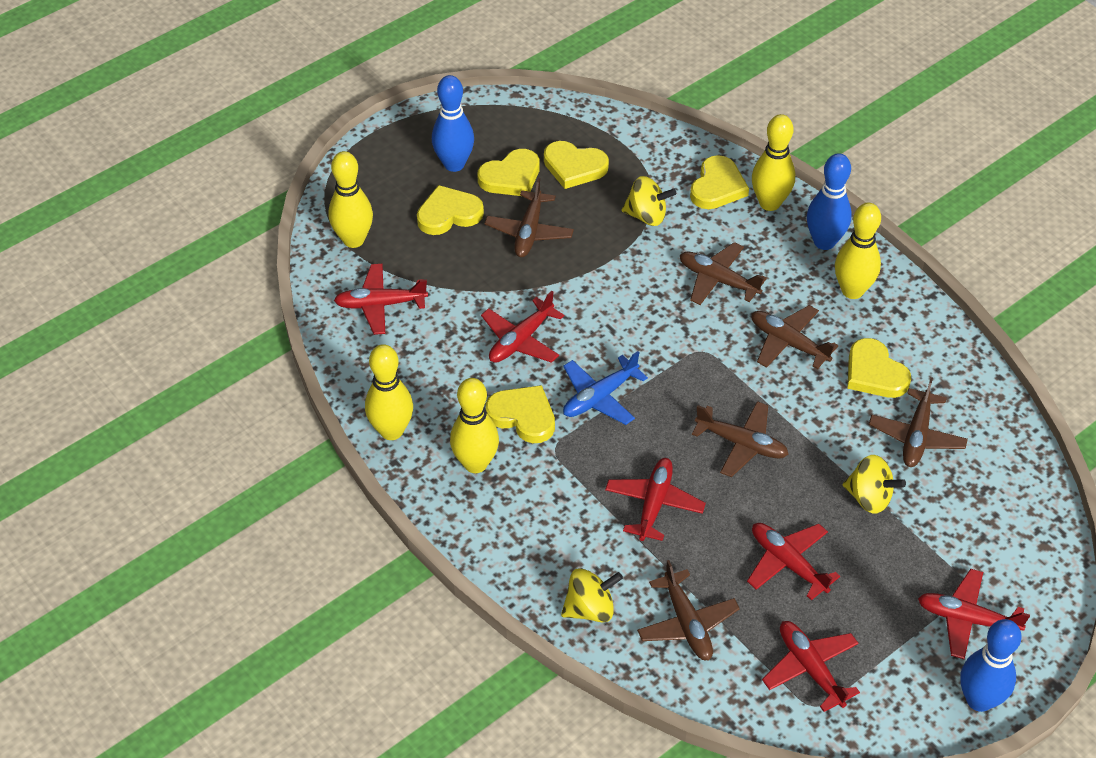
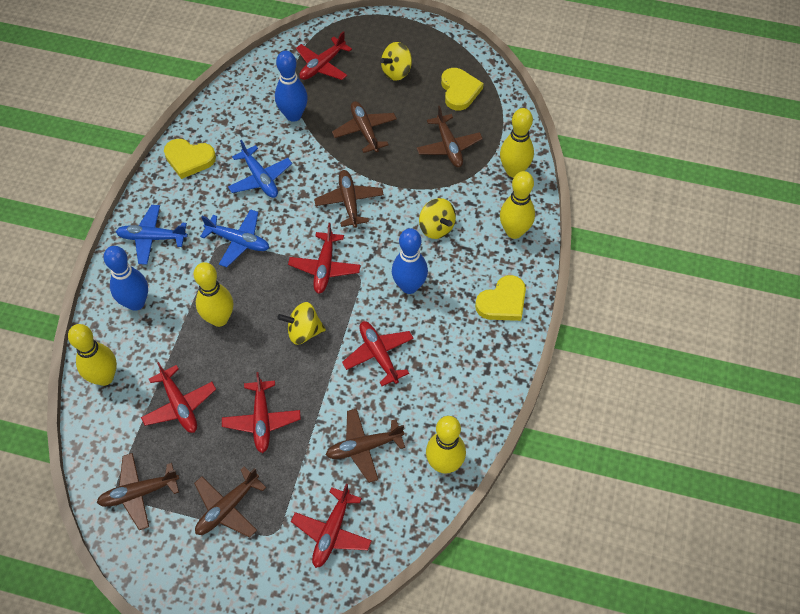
blue plane: 1 -> 3
yellow heart: 6 -> 3

